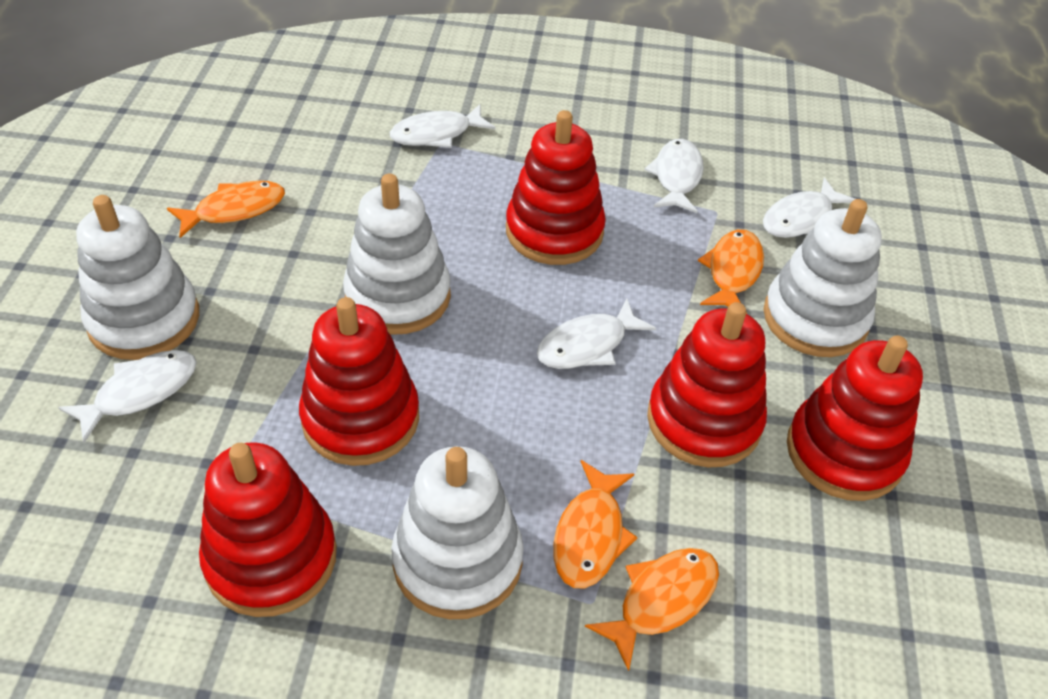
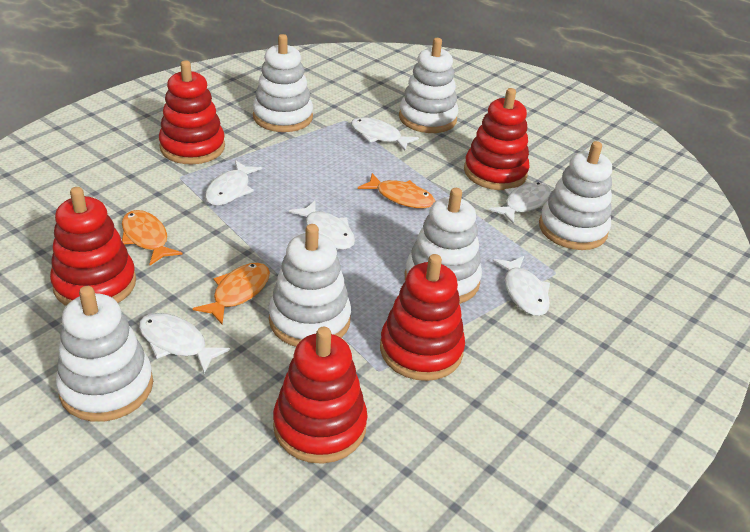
orange fish: 4 -> 3
white fish: 5 -> 6
white stacking toy: 4 -> 6

